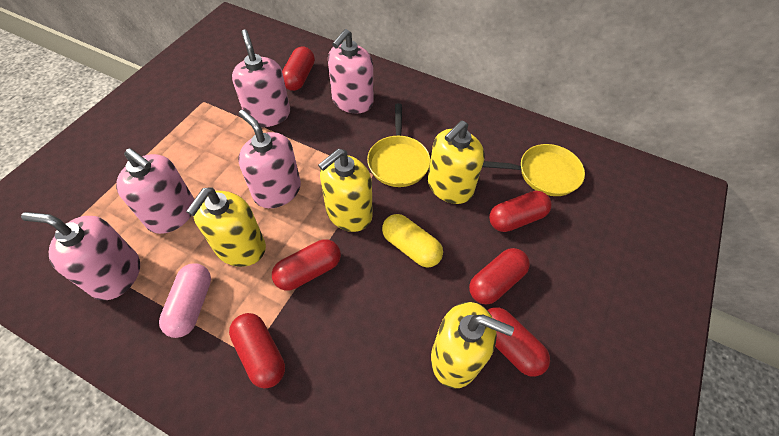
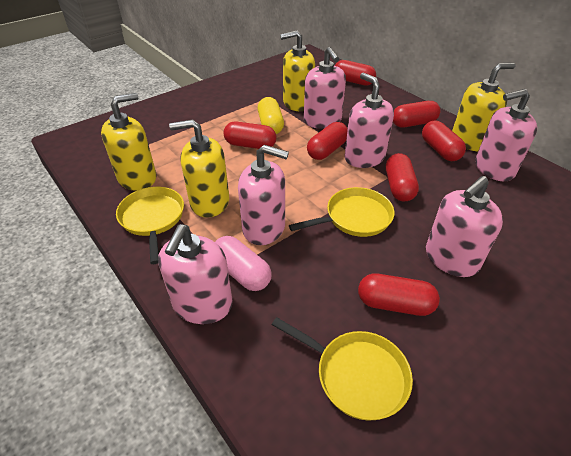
pink soap dispenser: 5 -> 6
red capsule: 6 -> 7
yellow pan: 2 -> 3

